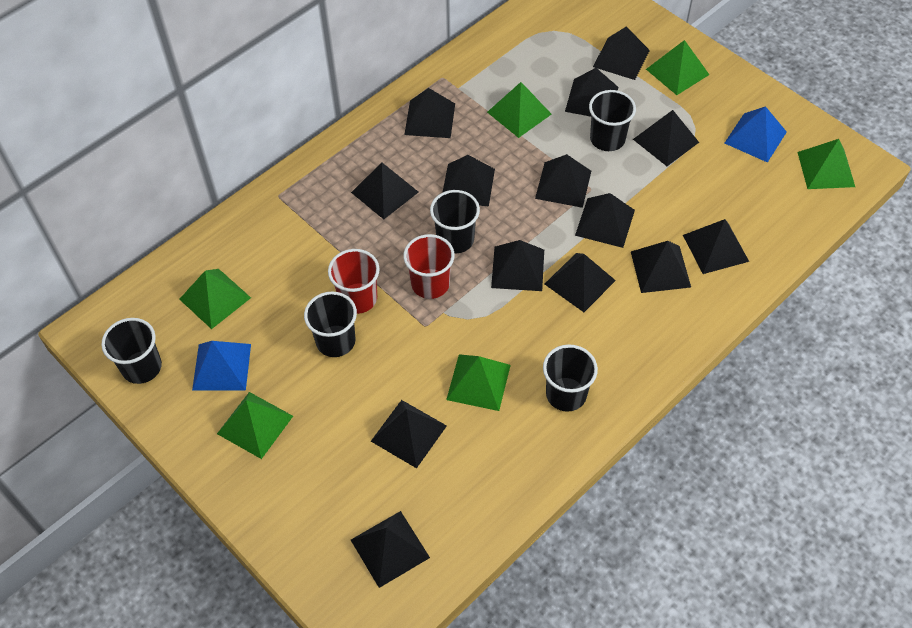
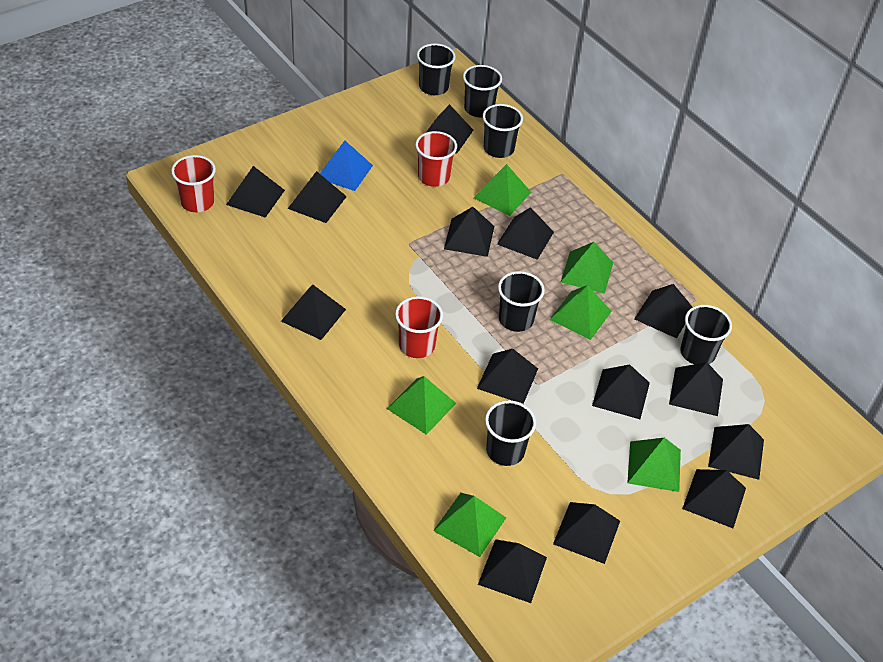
black cup: 5 -> 6
blue pyramid: 2 -> 1
red cup: 2 -> 3

